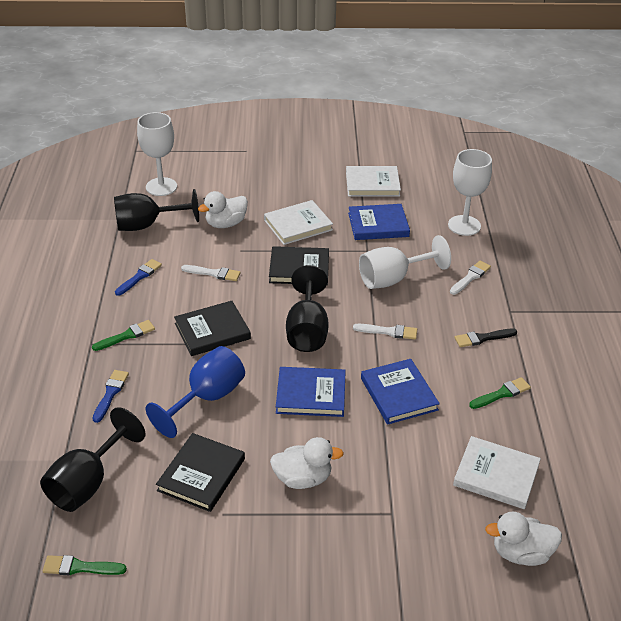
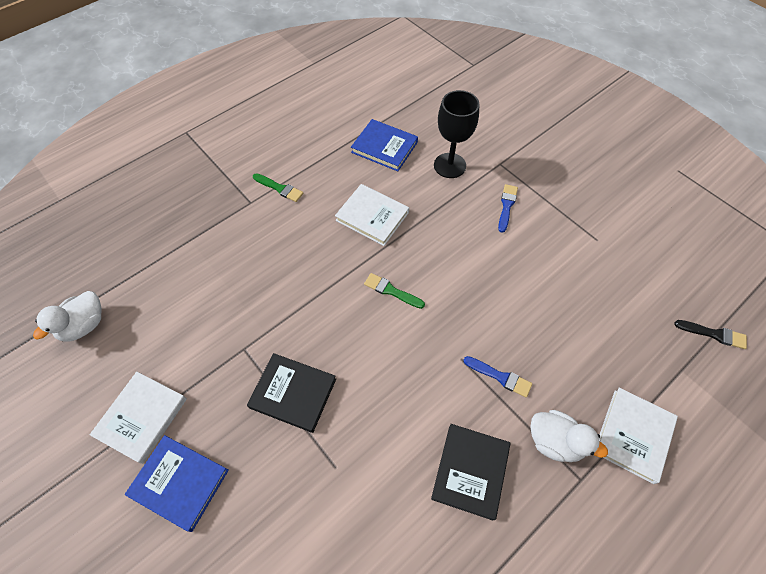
black book: 3 -> 2
black goblet: 3 -> 1
blue book: 3 -> 2
blue goblet: 1 -> 0
green brush: 3 -> 2
white brush: 3 -> 0
white duck: 3 -> 2
white goblet: 3 -> 0

